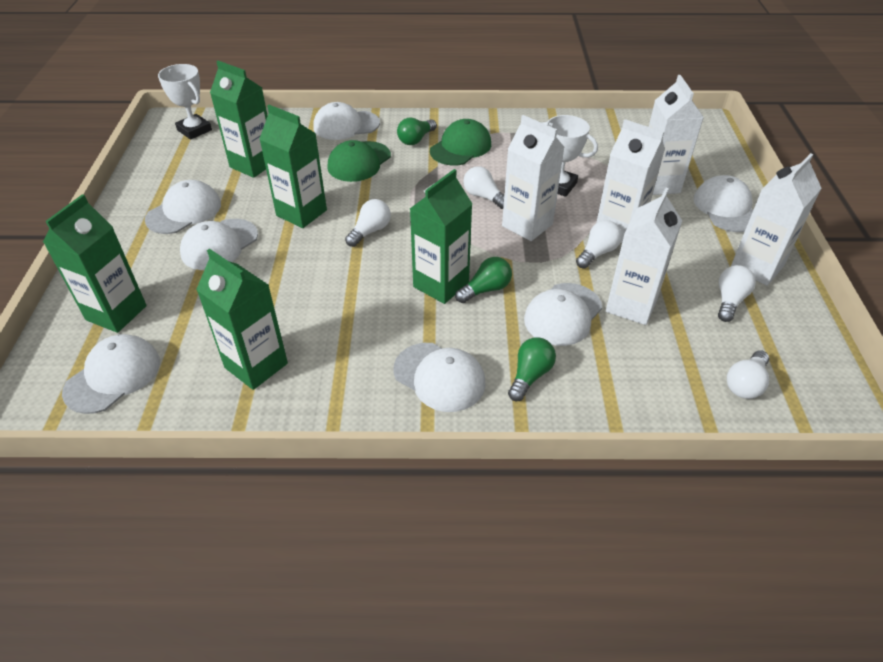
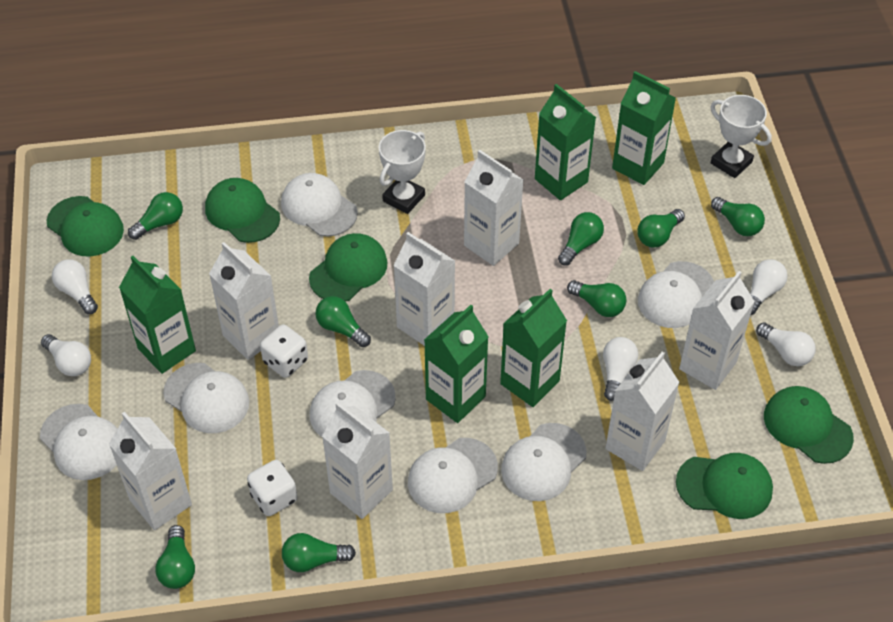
green cap: 2 -> 5
green light bulb: 3 -> 8
white carton: 5 -> 7
white dice: 0 -> 2

